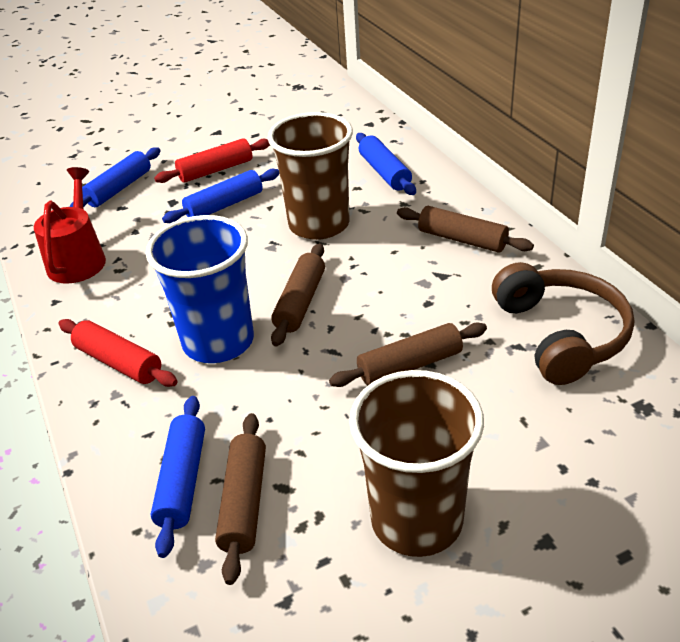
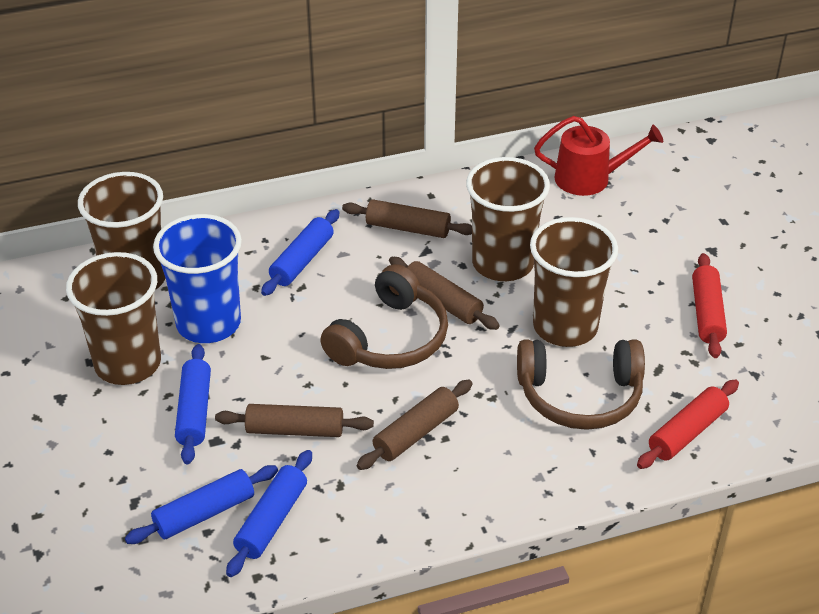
brown cup: 2 -> 4
brown headphones: 1 -> 2

